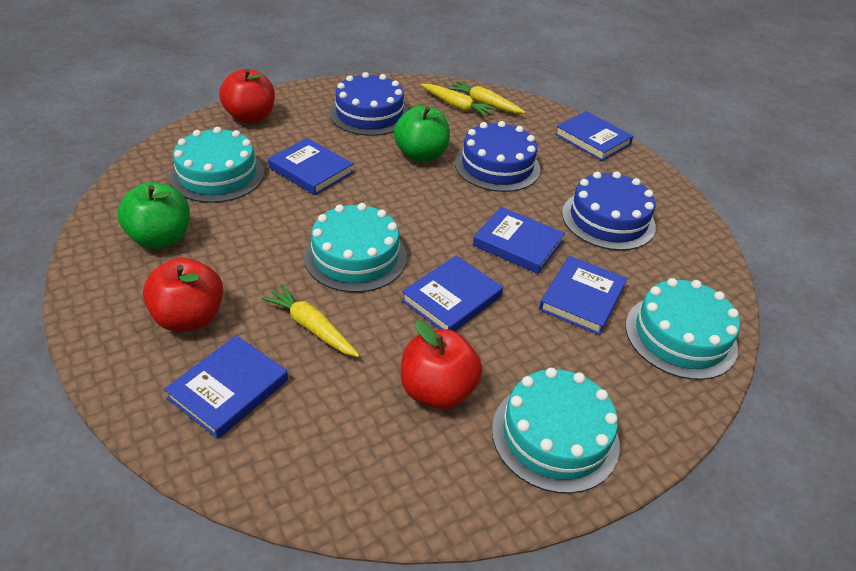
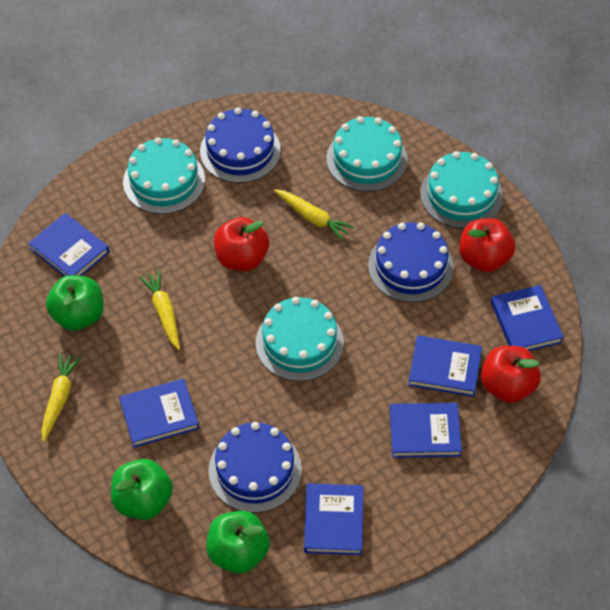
green apple: 2 -> 3

